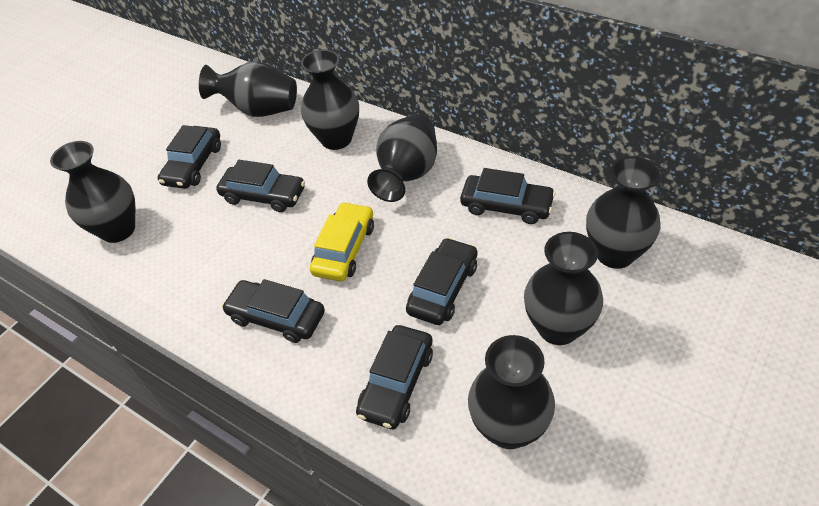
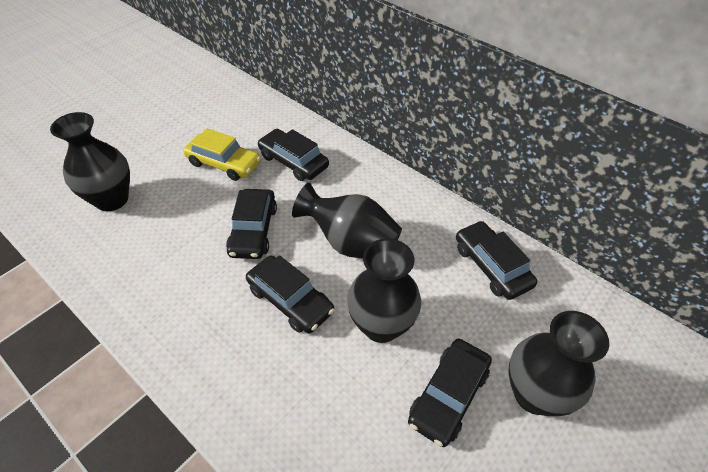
black car: 6 -> 5
black vase: 7 -> 4

